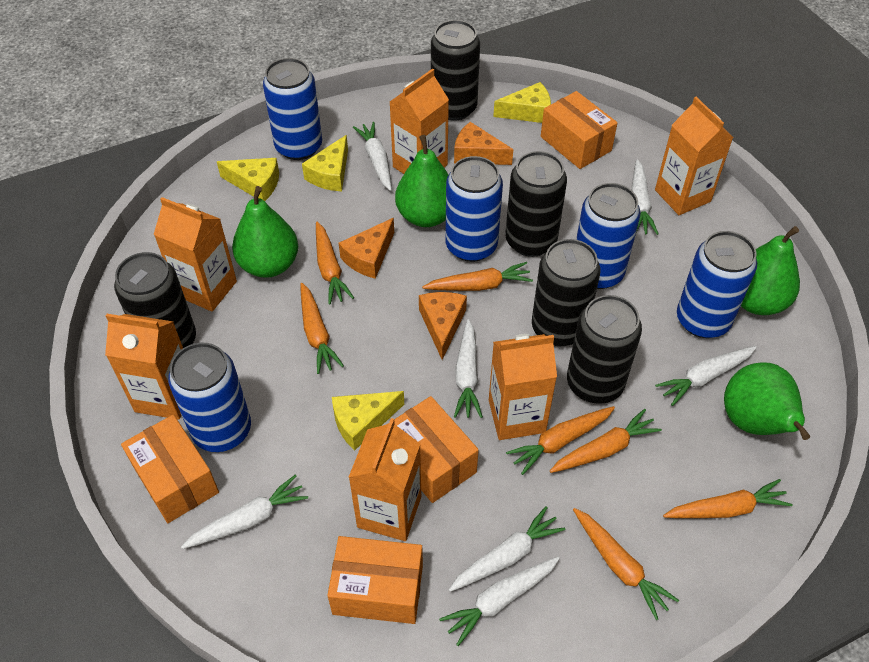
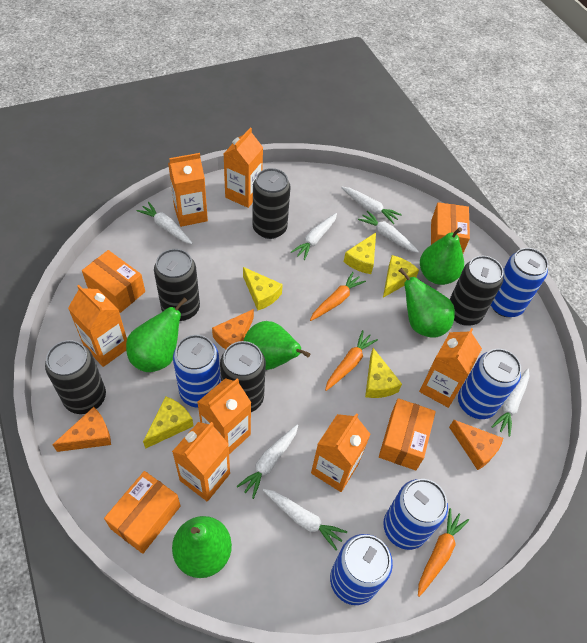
green pear: 4 -> 5
orange carrot: 7 -> 3
orange carton: 6 -> 7
yellow cheese: 4 -> 5

